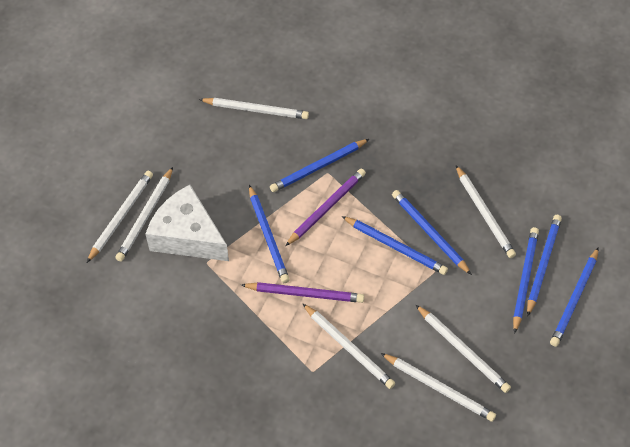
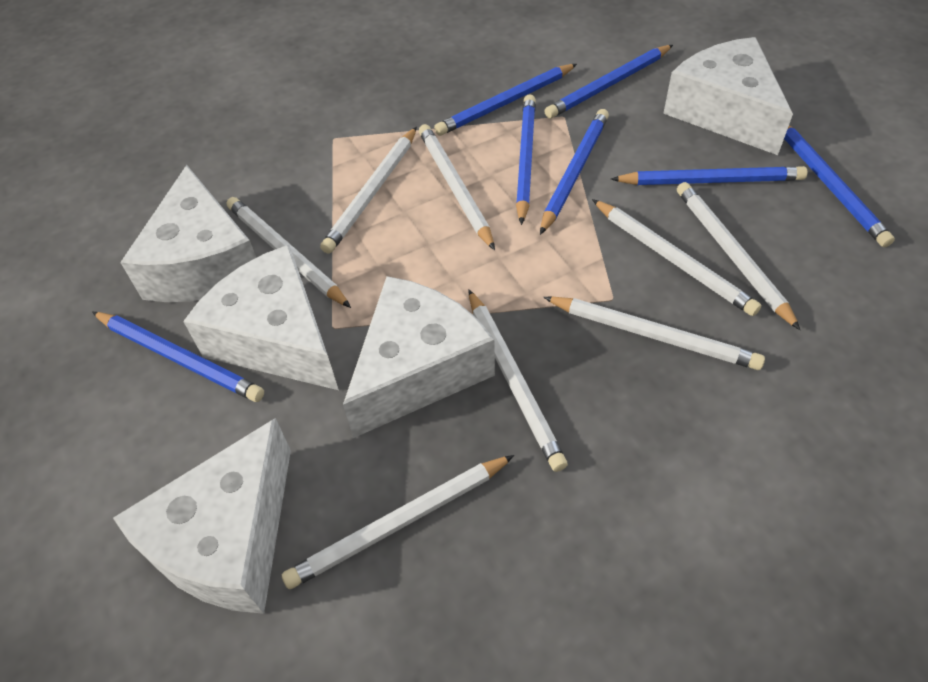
purple pencil: 2 -> 0
white cheese: 1 -> 5
white pencil: 7 -> 8

